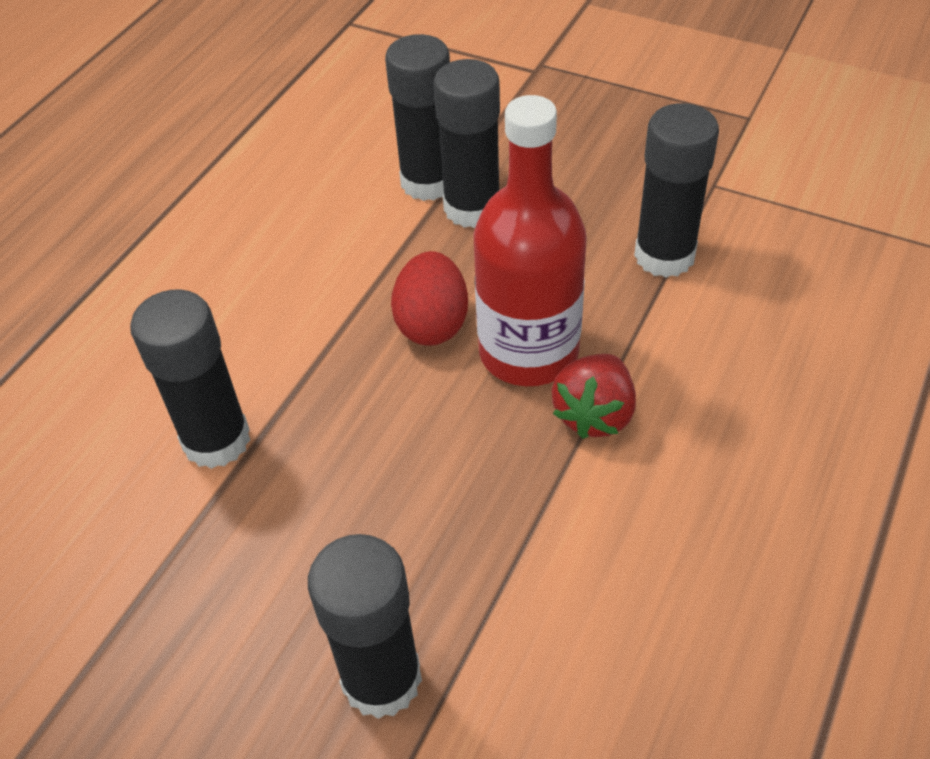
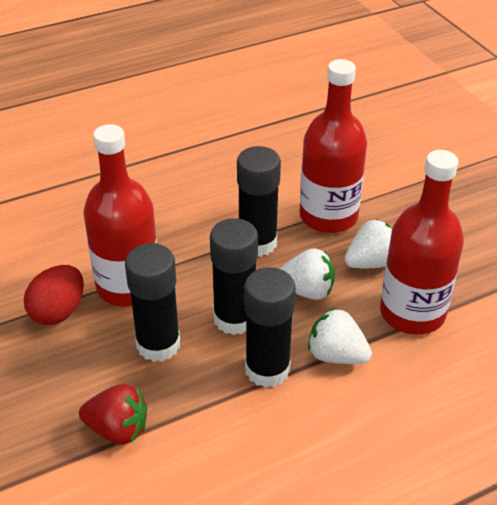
black glue stick: 5 -> 4
red bottle: 1 -> 3
white strawberry: 0 -> 3

